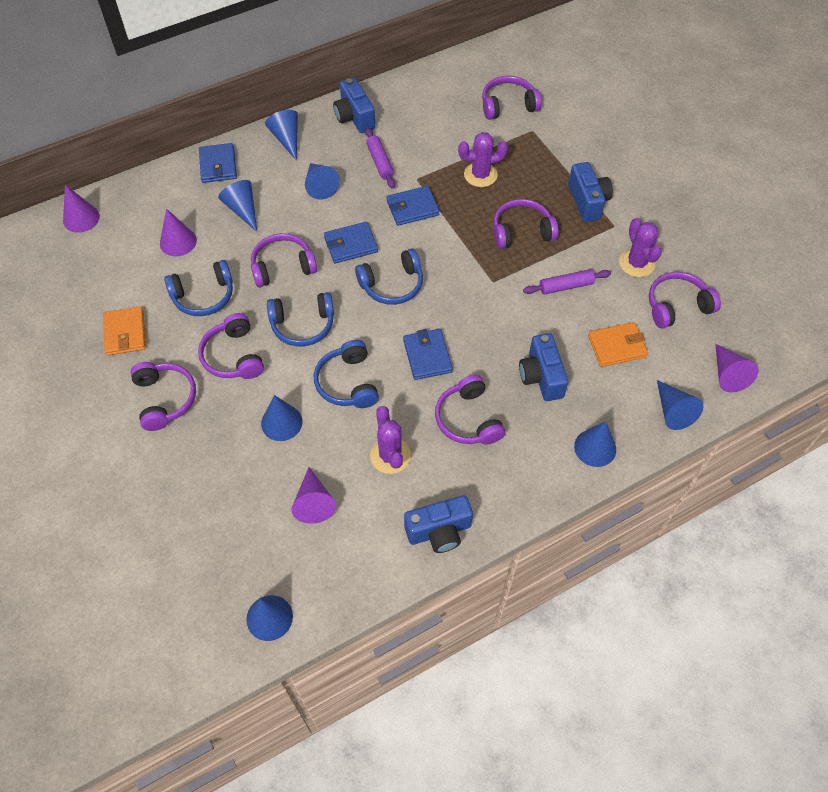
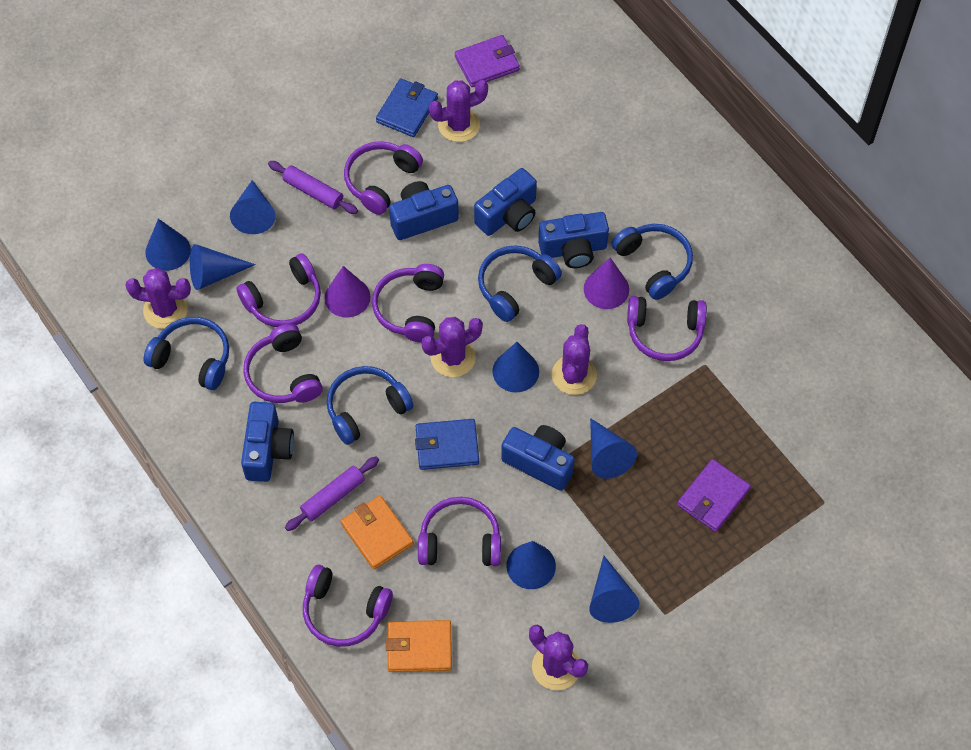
blue camera: 4 -> 5
blue wallet: 4 -> 2
purple cactus: 3 -> 5
purple cone: 4 -> 2
purple wallet: 0 -> 2

